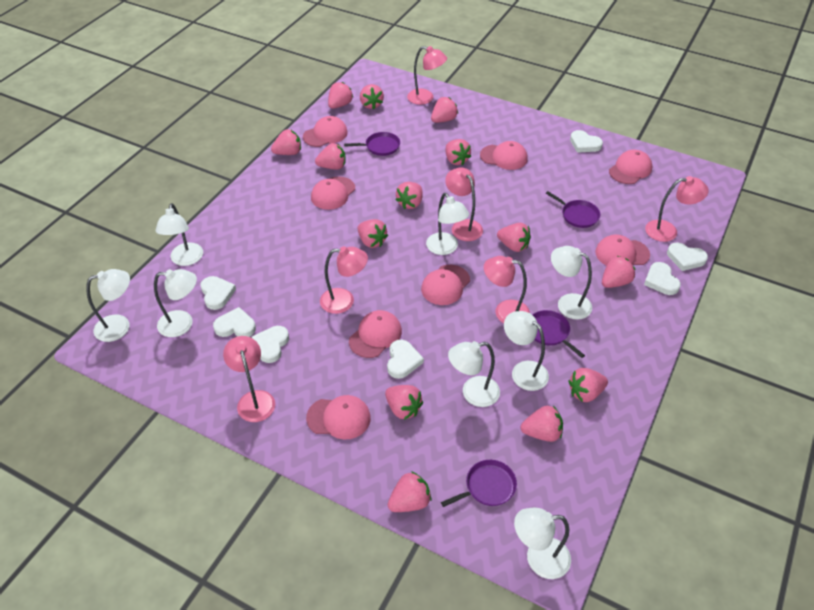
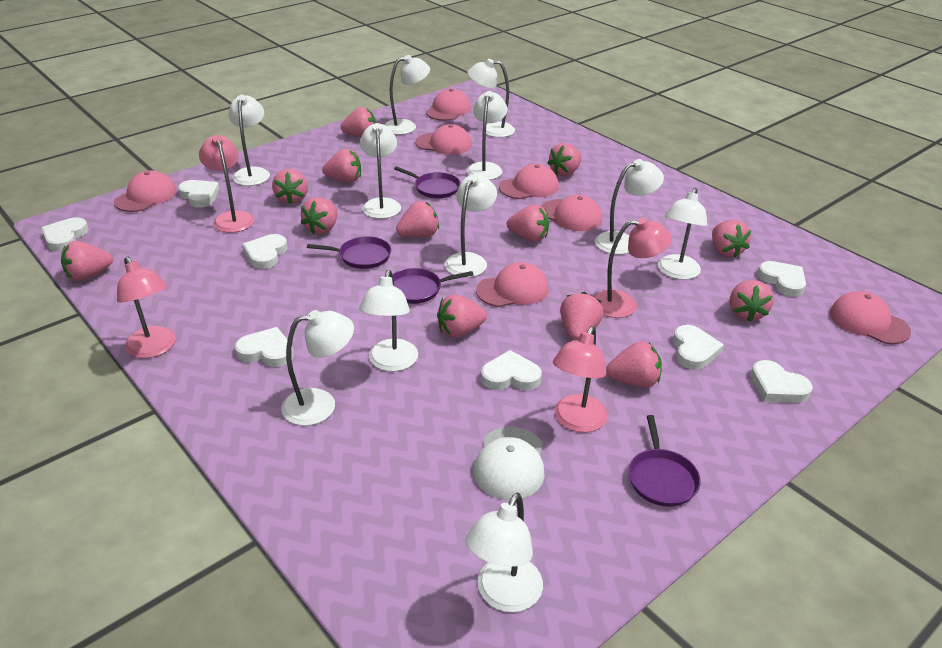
pink cap: 8 -> 7
pink lamp: 6 -> 4
pink strawberry: 14 -> 13
white cap: 0 -> 1
white heart: 7 -> 8
white lamp: 8 -> 11

